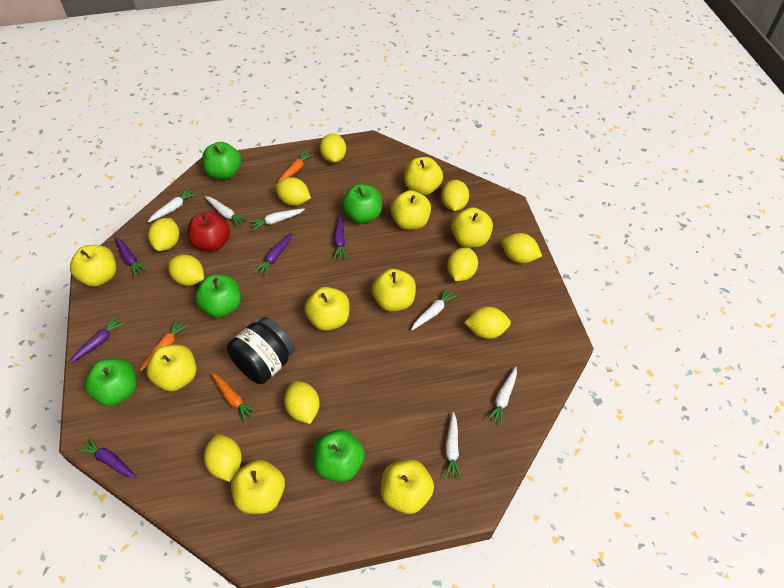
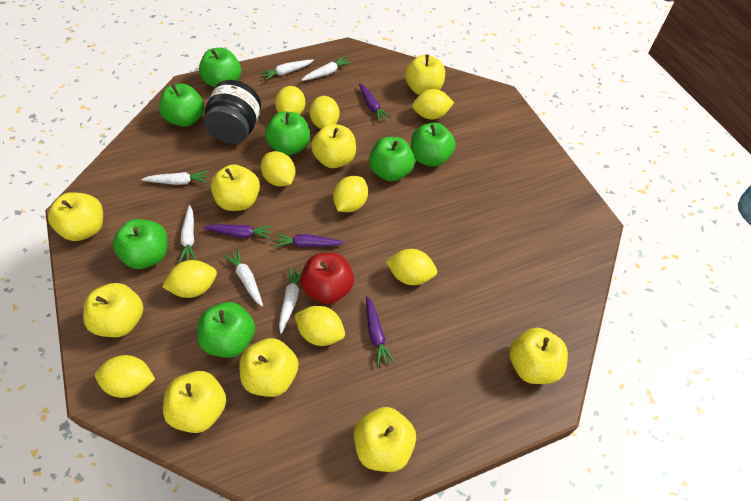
green apple: 5 -> 7
orange carrot: 3 -> 0
purple carrot: 5 -> 4
yellow lemon: 10 -> 9

